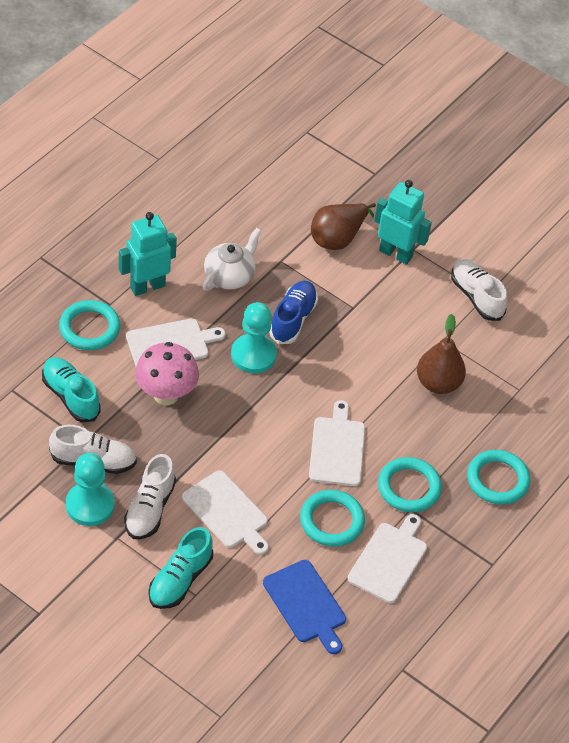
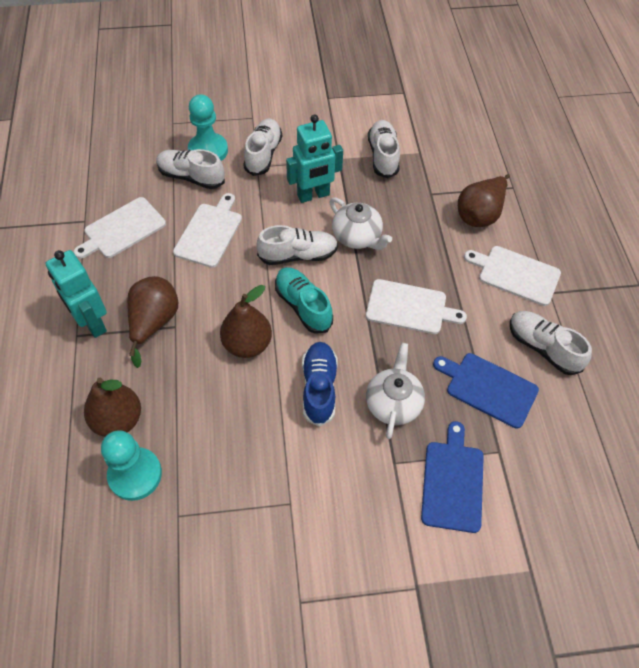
blue cutting board: 1 -> 2
brown pear: 2 -> 4
pink mushroom: 1 -> 0
turquoise ring: 4 -> 0
turquoise shoe: 2 -> 1
white shoe: 3 -> 5
white teapot: 1 -> 2

